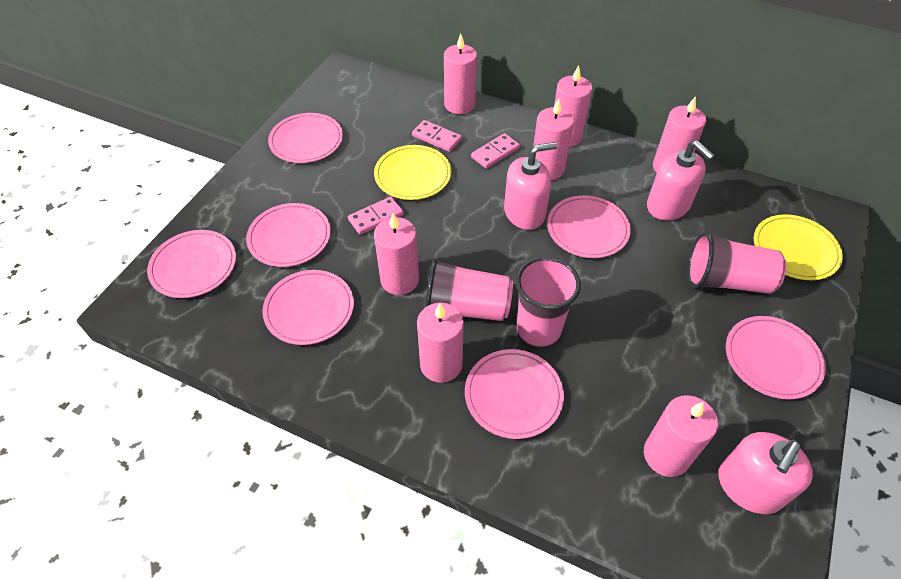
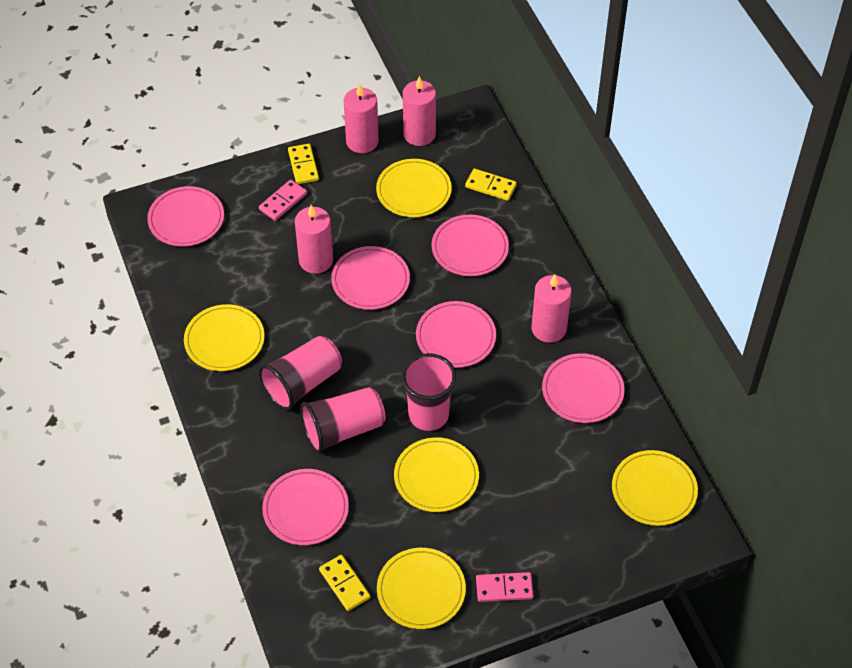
pink candle: 7 -> 4
pink domino: 3 -> 2
pink plate: 7 -> 6
pink soap dispenser: 3 -> 0
yellow domino: 0 -> 3
yellow plate: 2 -> 5

